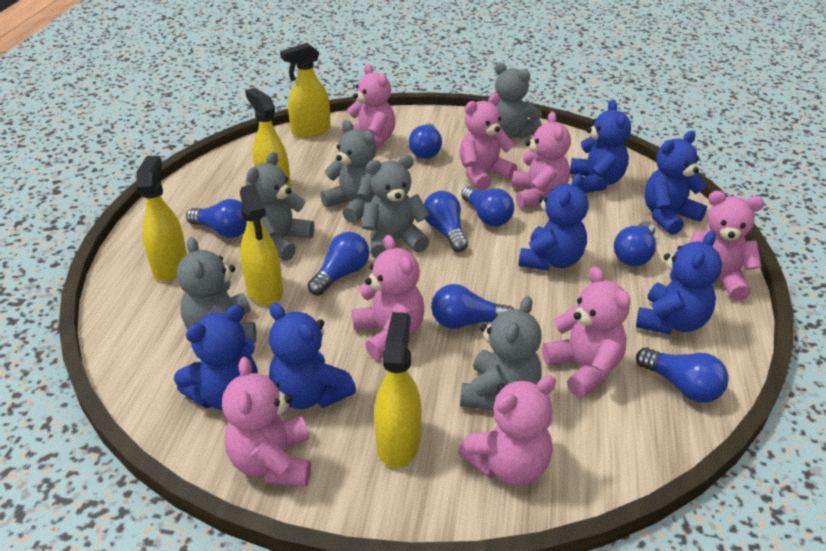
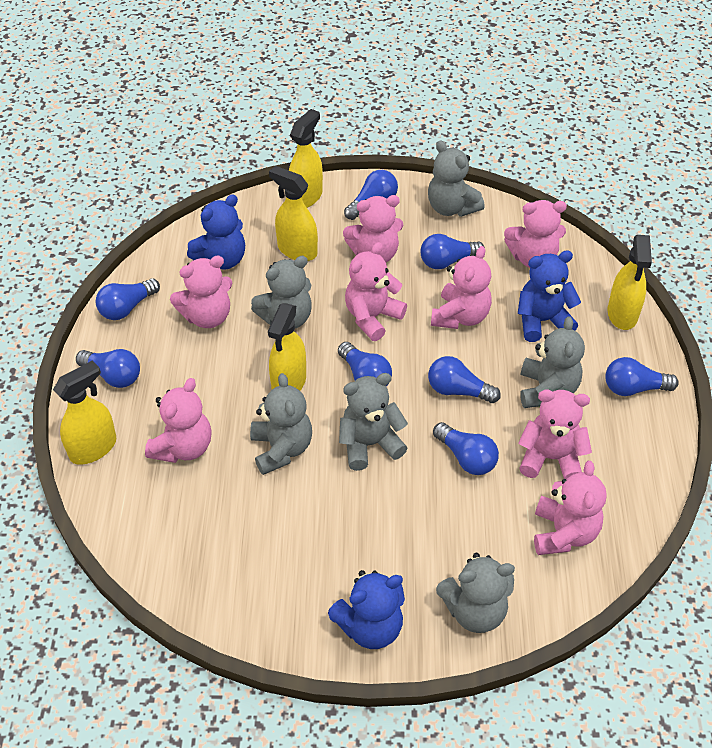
blue teddy bear: 6 -> 3

